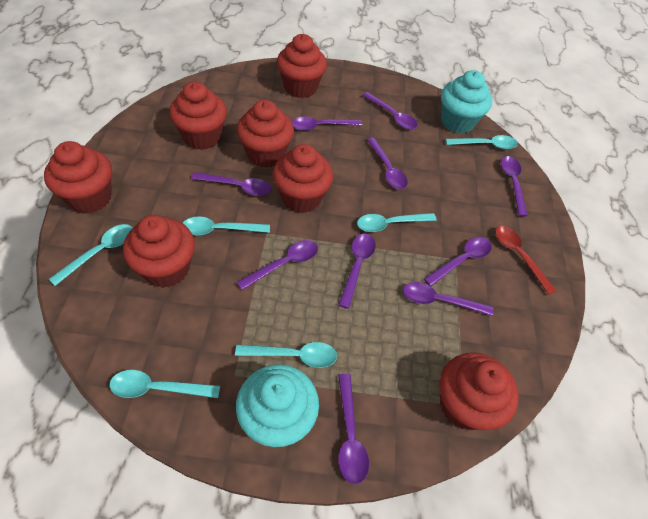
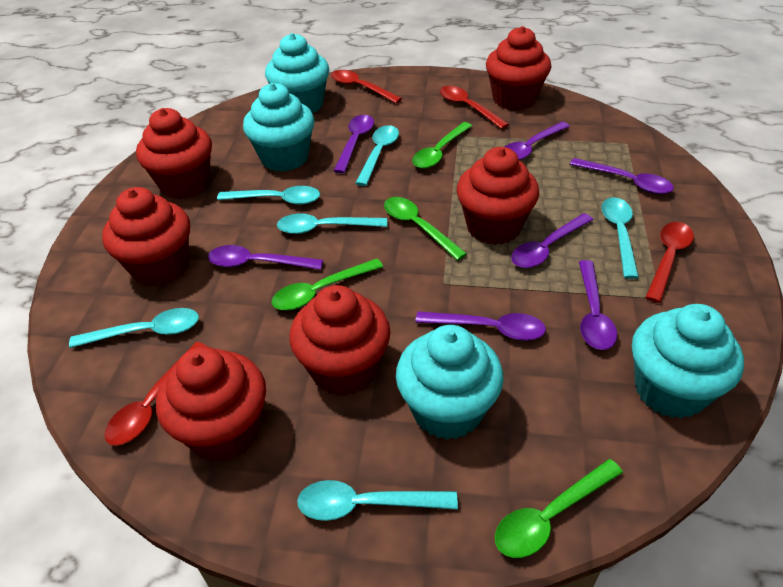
green spoon: 0 -> 4
purple spoon: 10 -> 7
red cupcake: 7 -> 6
red spoon: 1 -> 4
turquoise cupcake: 2 -> 4

